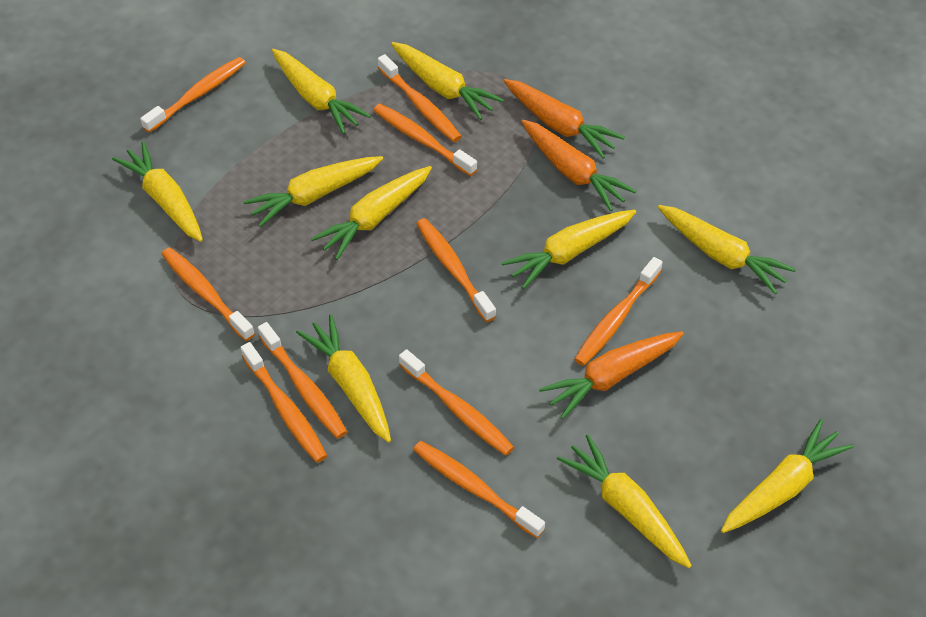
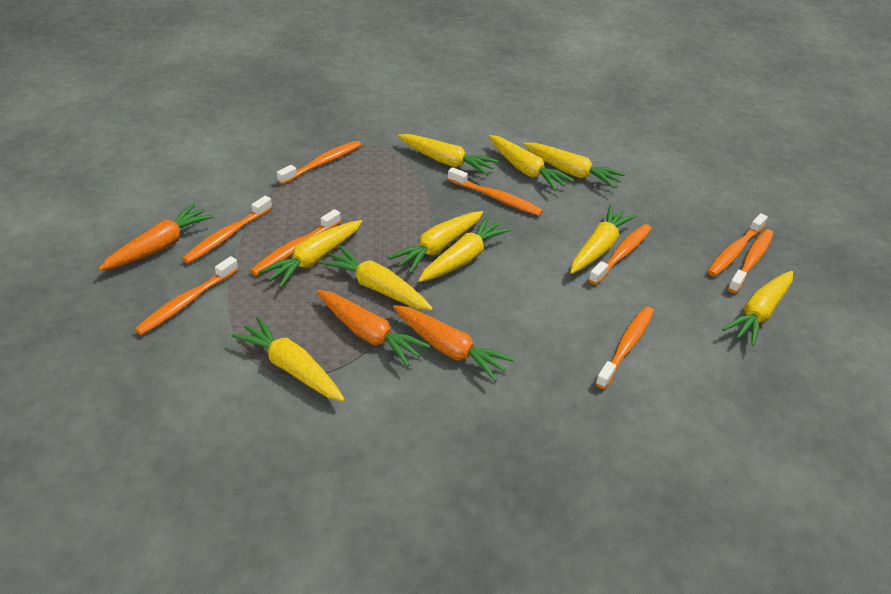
orange toothbrush: 10 -> 9

